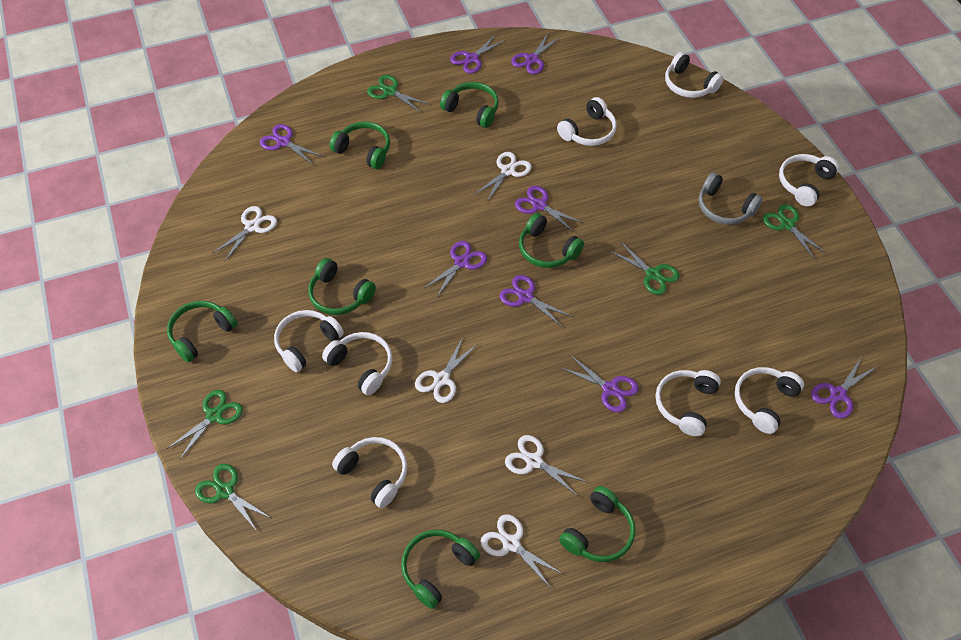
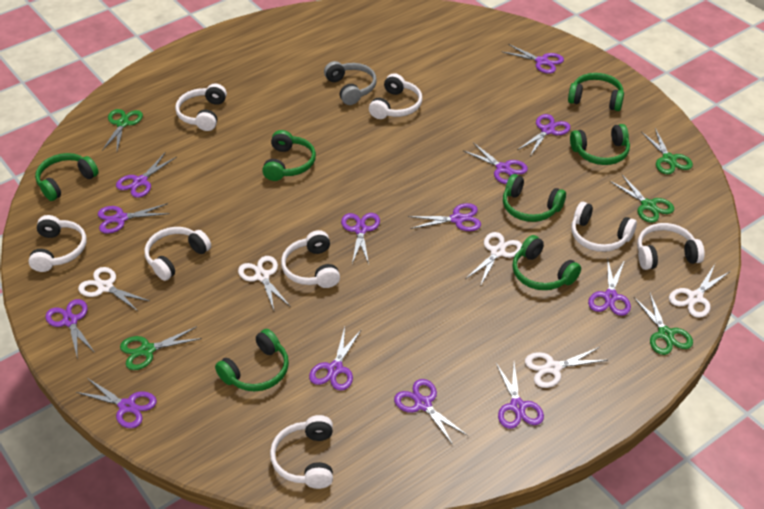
purple scissors: 8 -> 13

